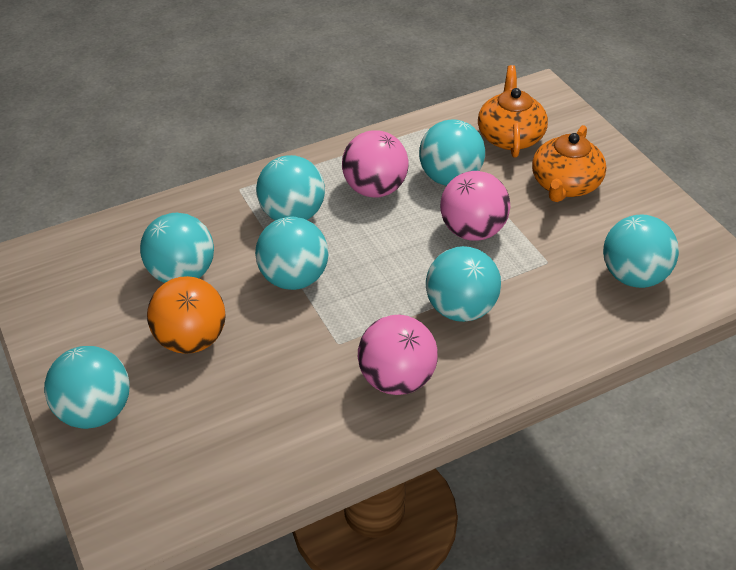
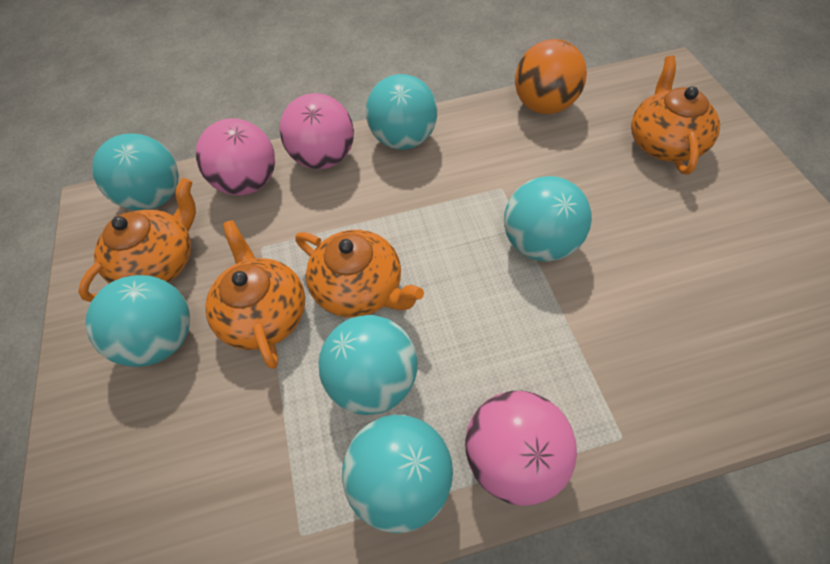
orange teapot: 2 -> 4
turquoise ball: 7 -> 6

